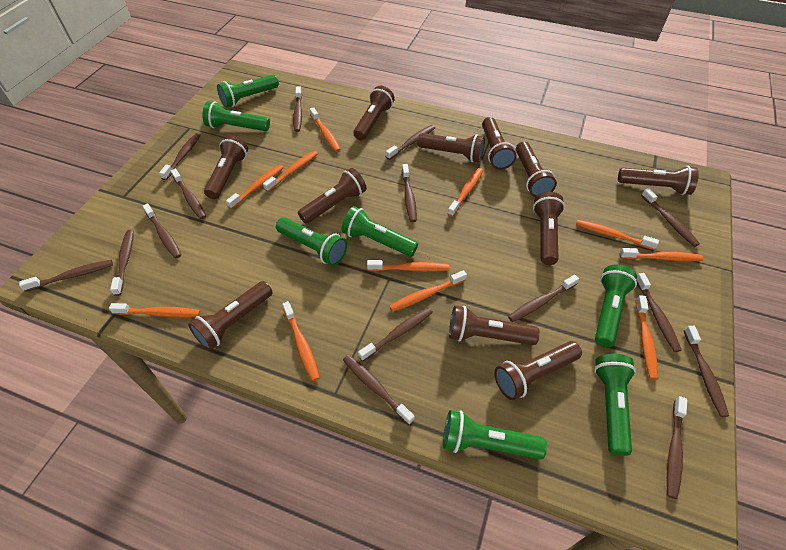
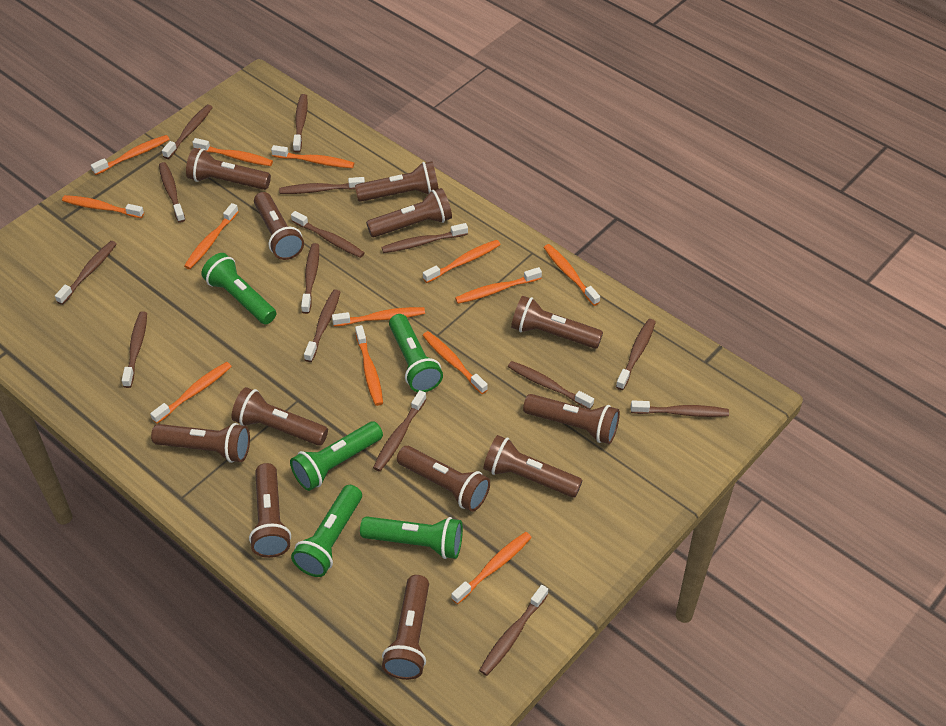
brown flashlight: 11 -> 12
green flashlight: 7 -> 5
orange toothbrush: 11 -> 13

